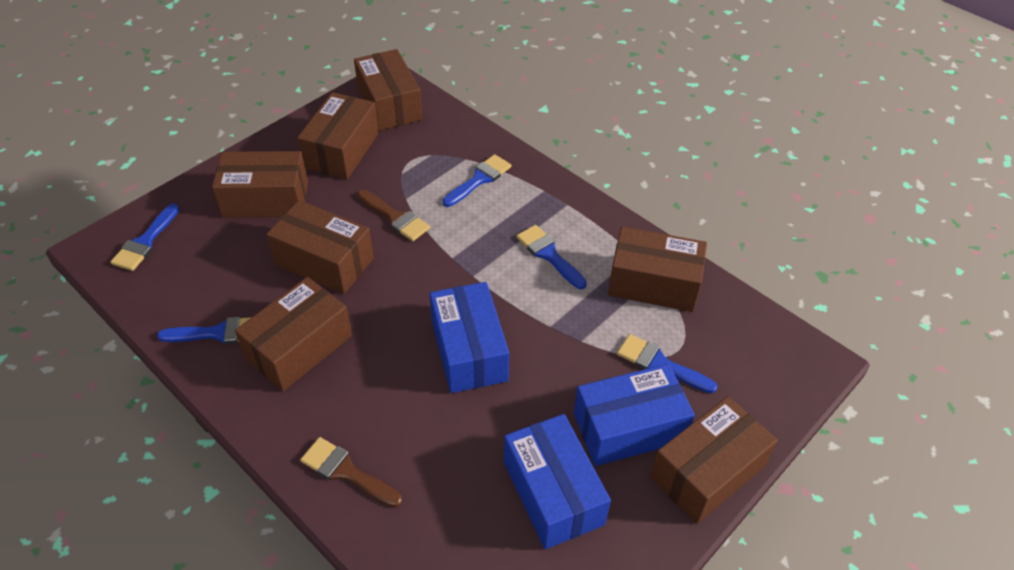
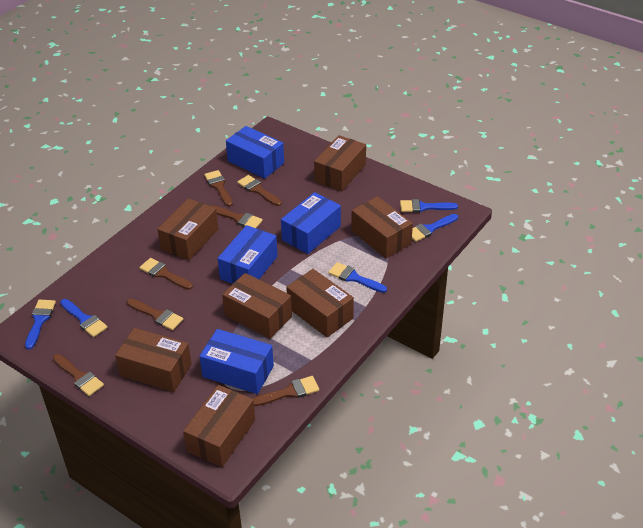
blue box: 3 -> 4
brown brush: 2 -> 7

